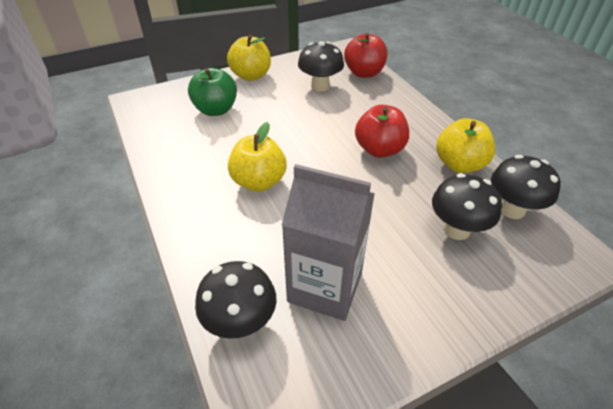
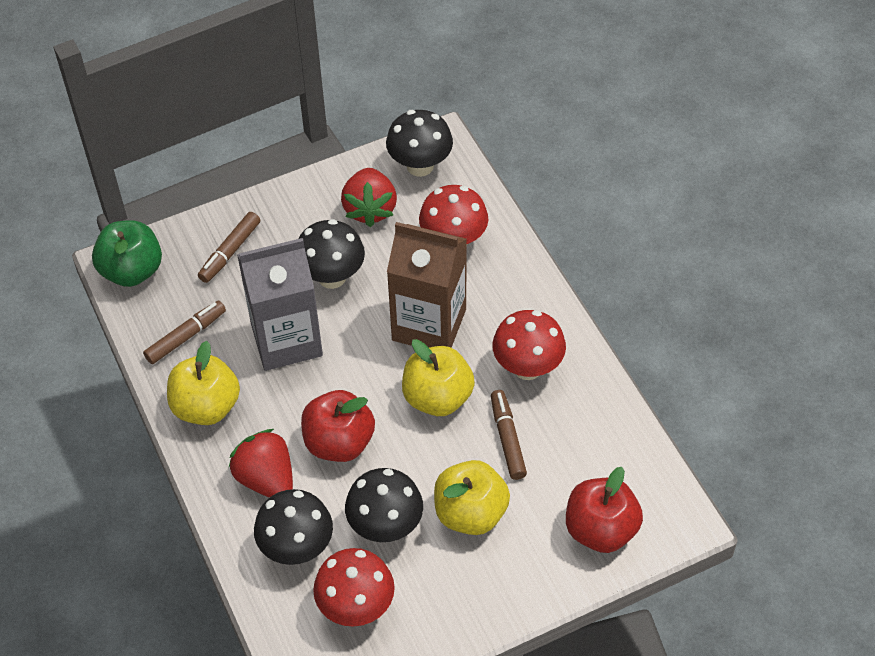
brown carton: 0 -> 1
brown marker: 0 -> 3
red mushroom: 0 -> 3
red strawberry: 0 -> 2

